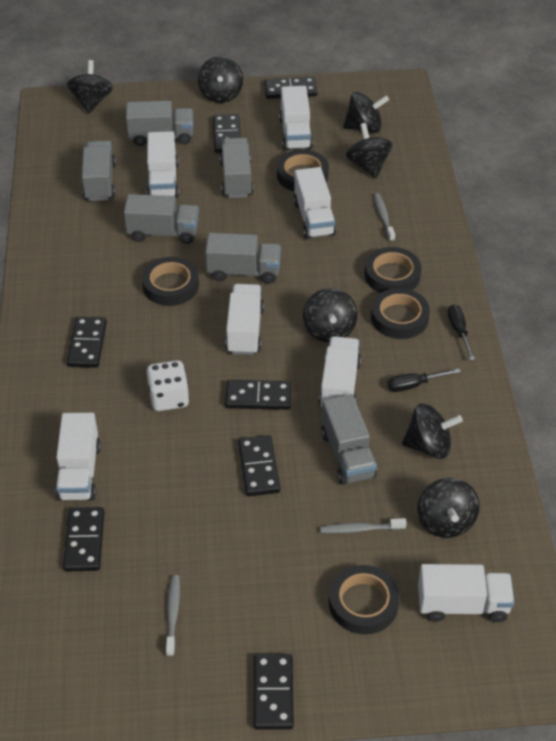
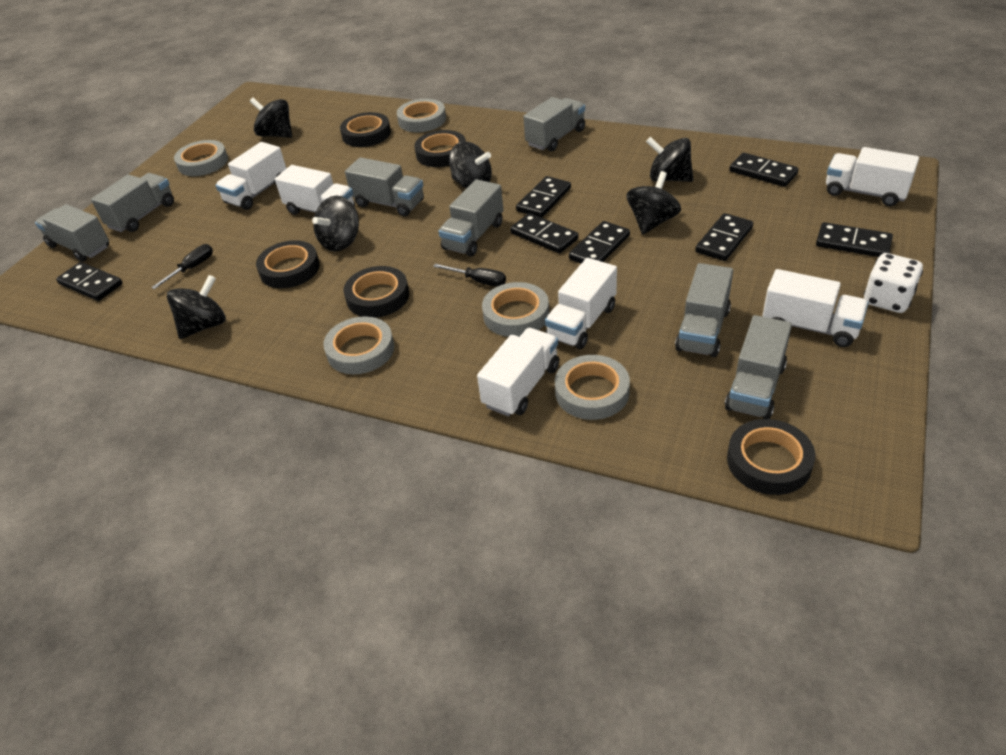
black spinning top: 7 -> 6
grey tape: 0 -> 5
grey toothbrush: 3 -> 0
grey truck: 6 -> 7
white truck: 7 -> 6

